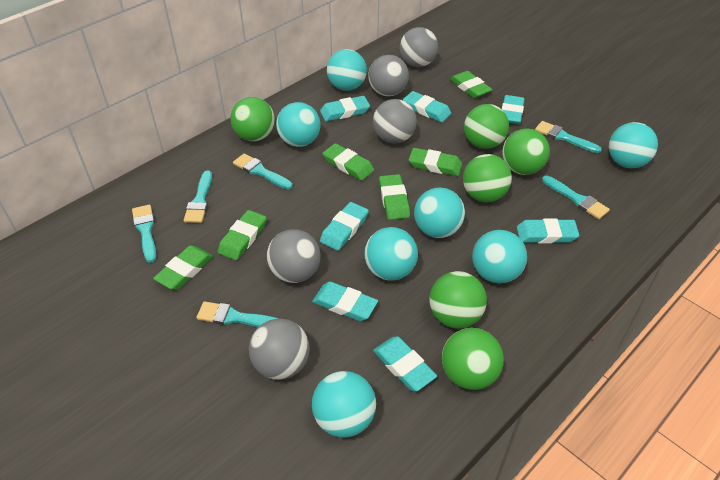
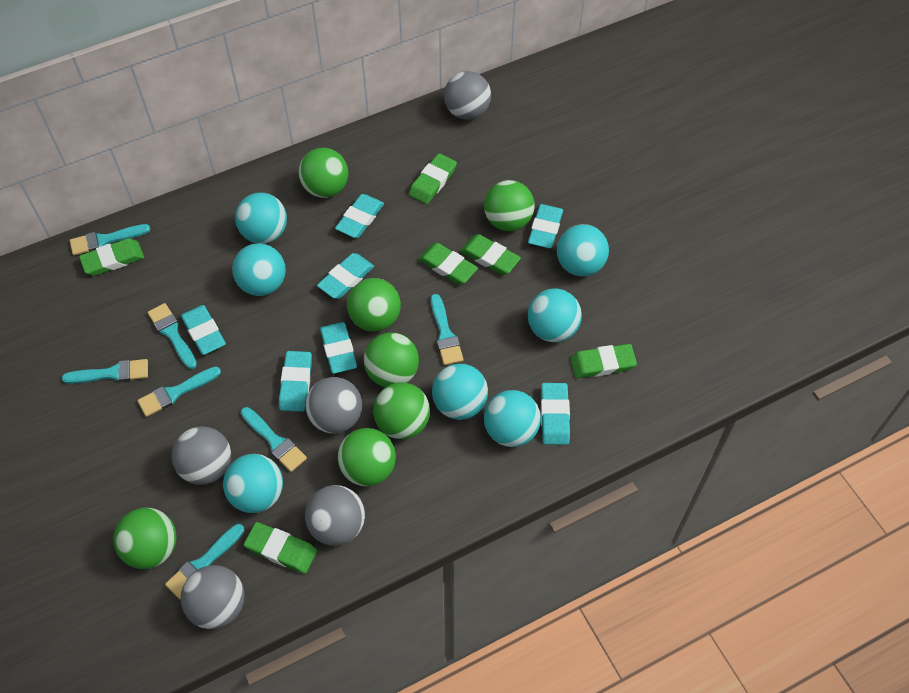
green ball: 6 -> 7
turquoise brush: 6 -> 7

